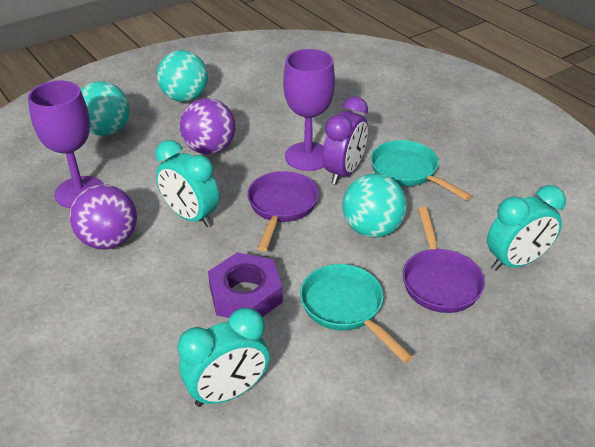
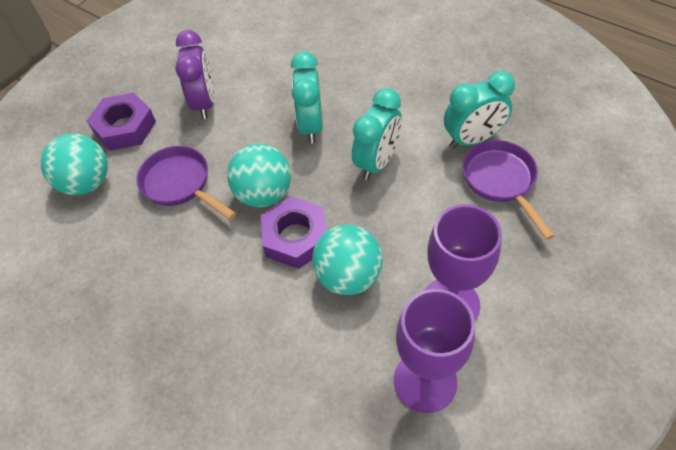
purple ball: 2 -> 0
purple nut: 1 -> 2
turquoise pan: 2 -> 0

